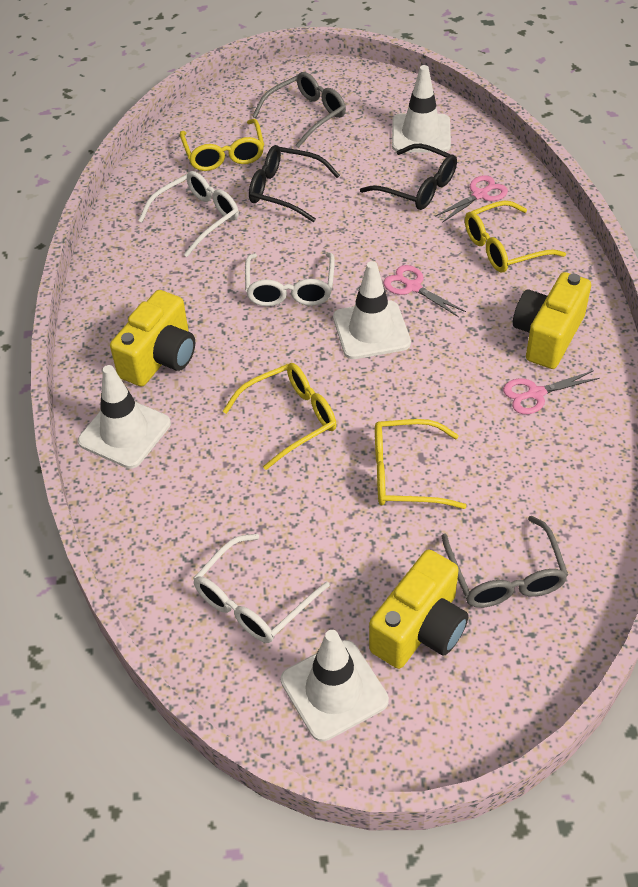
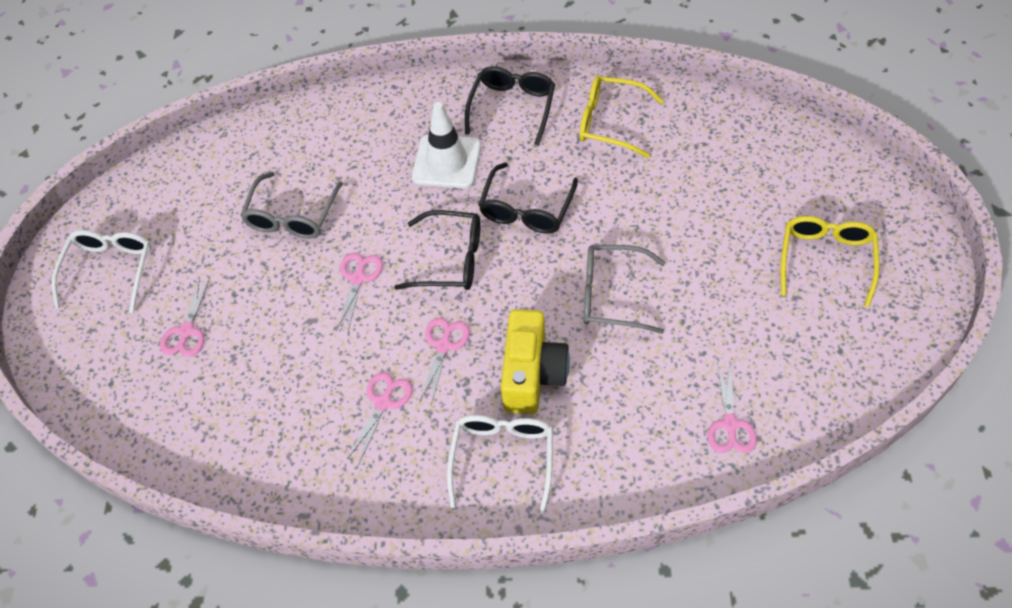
black glasses: 2 -> 3
pink scissors: 3 -> 5
white glasses: 3 -> 2
white traffic cone: 4 -> 1
yellow camera: 3 -> 1
yellow glasses: 4 -> 2

